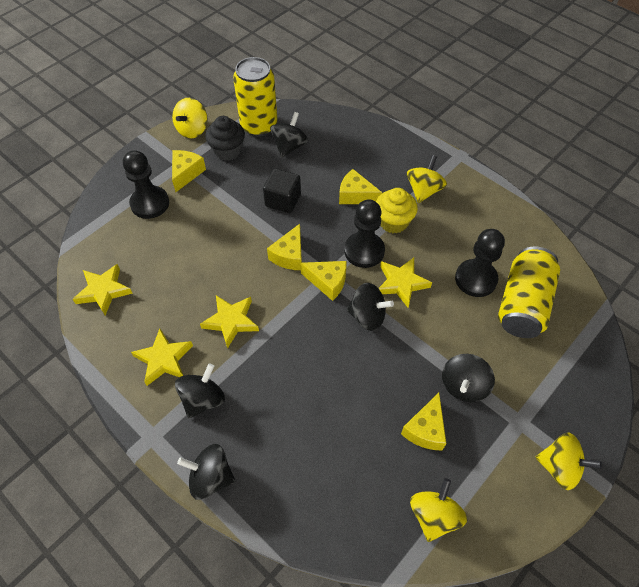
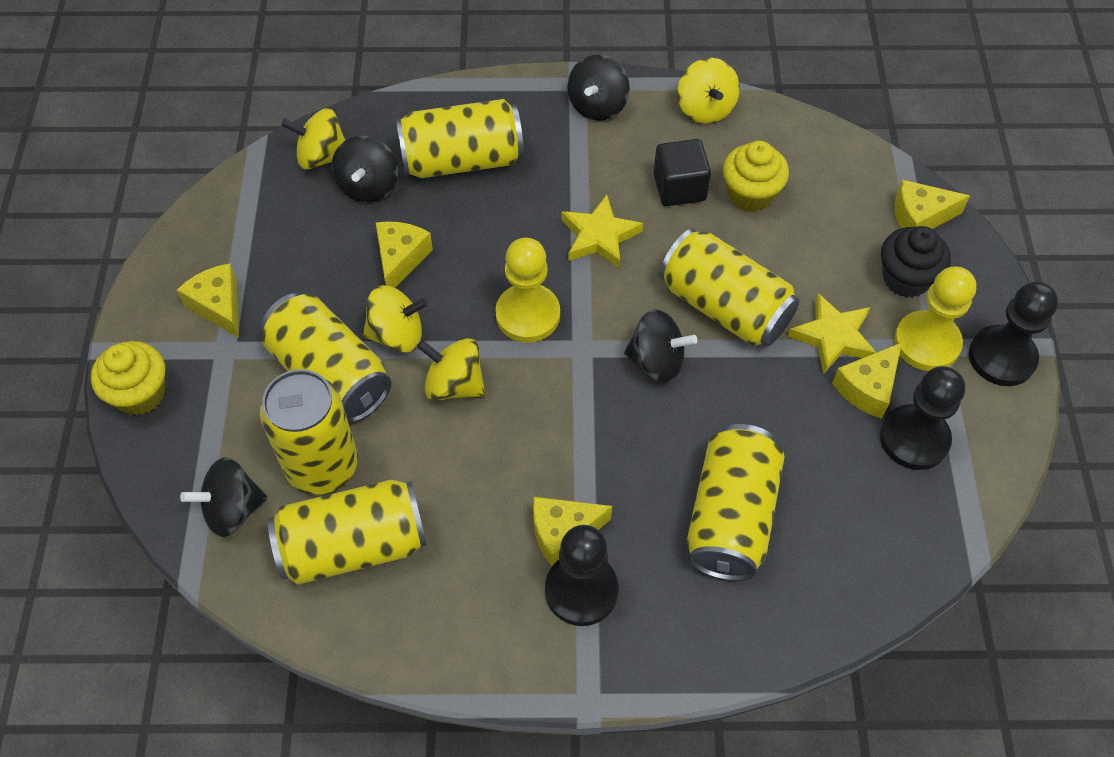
black spinning top: 5 -> 4
yellow can: 2 -> 6
yellow cupcake: 1 -> 2
yellow pawn: 0 -> 2
yellow star: 4 -> 2

